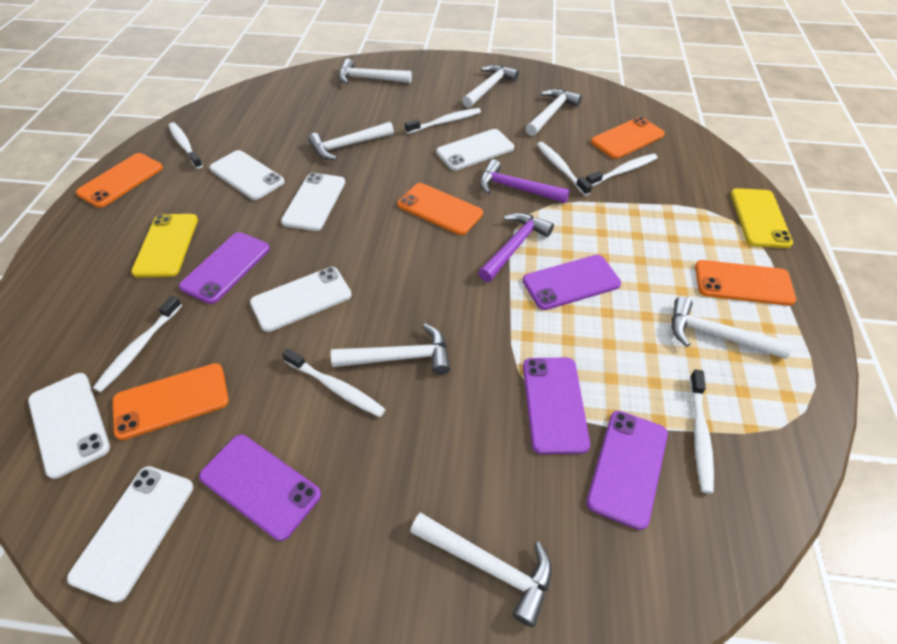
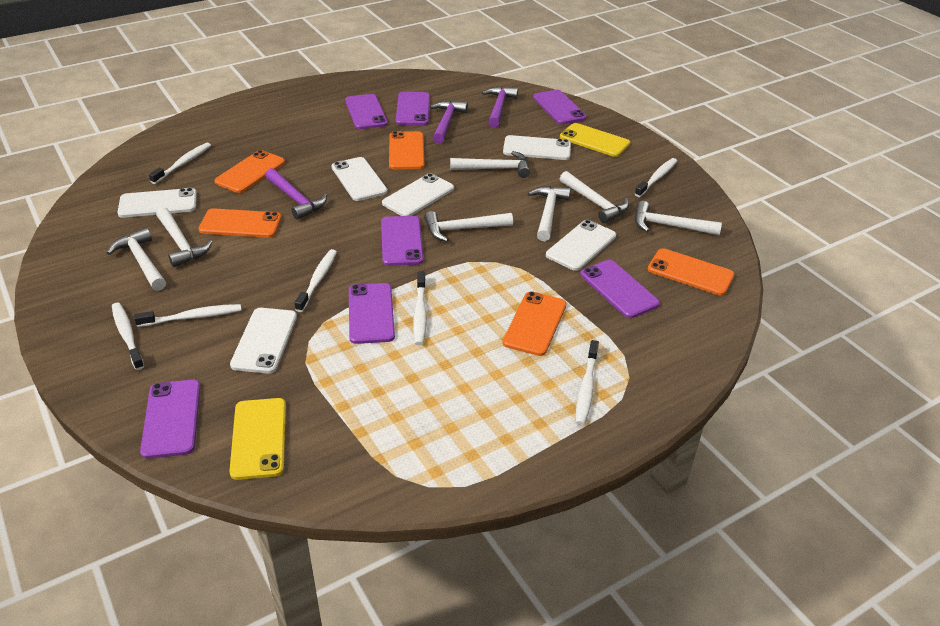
purple hammer: 2 -> 3
purple phone: 5 -> 7

